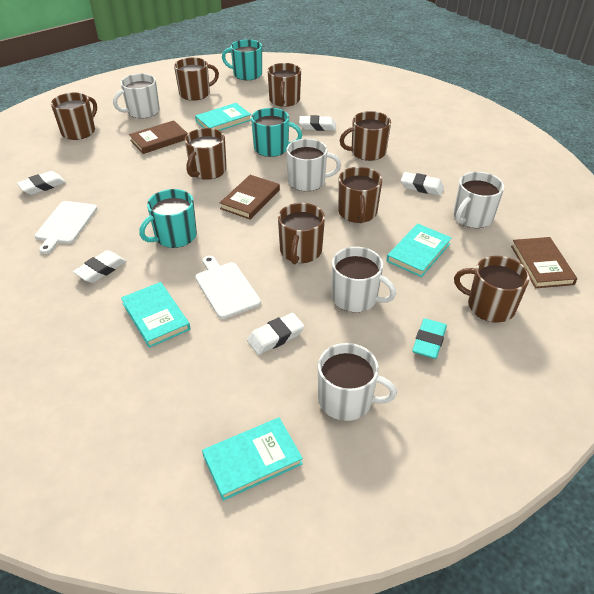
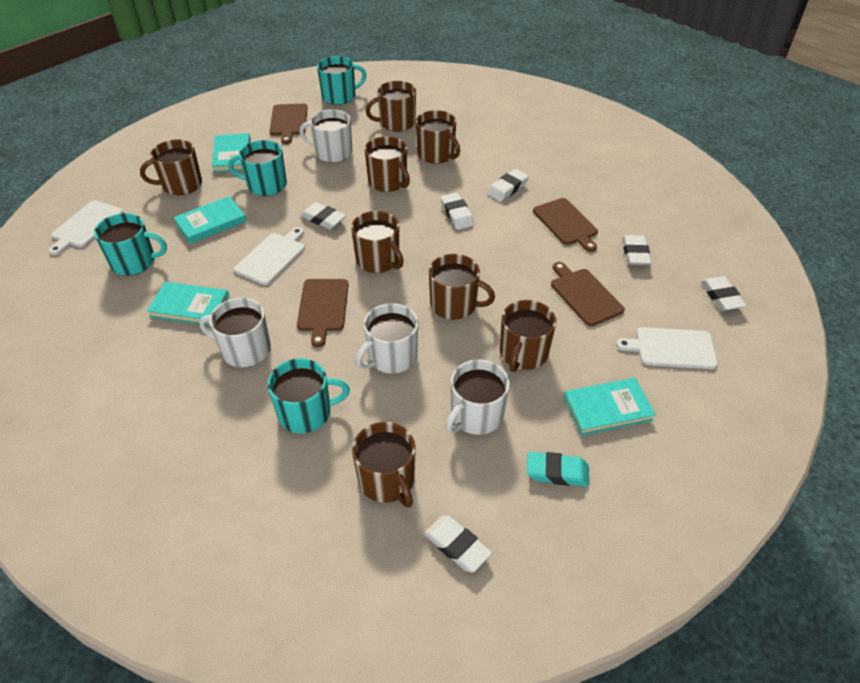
brown book: 3 -> 0
brown cutting board: 0 -> 4
turquoise mug: 3 -> 4
white cutting board: 2 -> 3
white eraser: 5 -> 6
white mug: 5 -> 4

